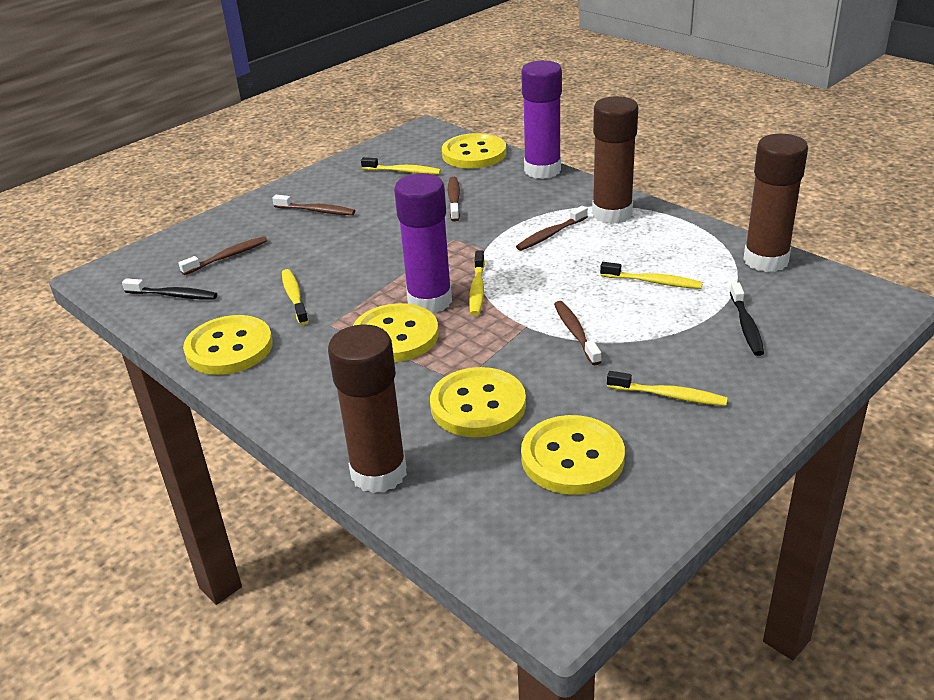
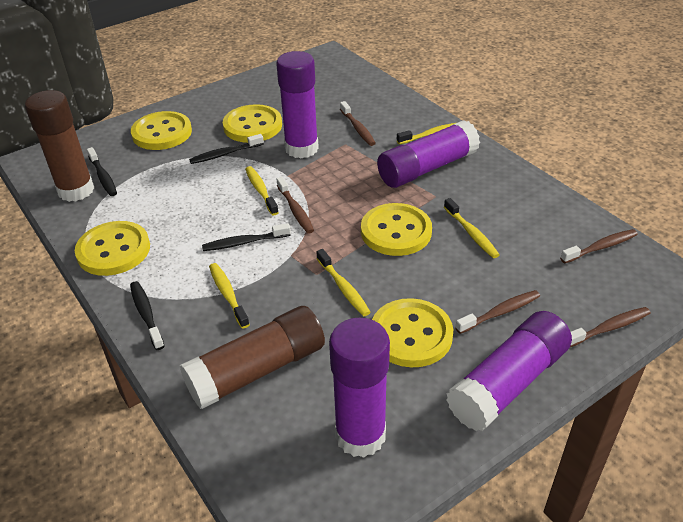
black toothbrush: 2 -> 4
brown glue stick: 3 -> 2
purple glue stick: 2 -> 4

